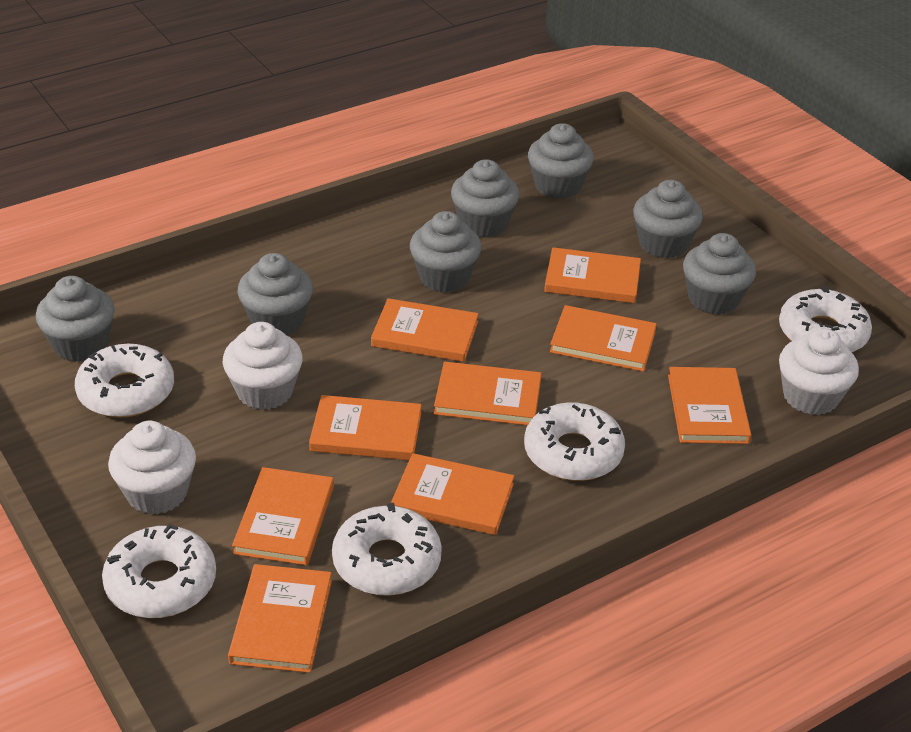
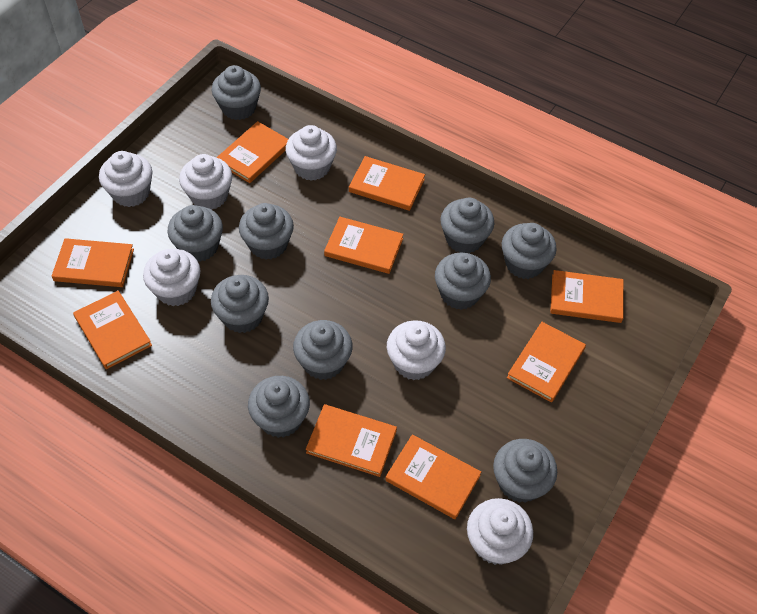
grey cupcake: 7 -> 10
white cupcake: 3 -> 6
white donut: 5 -> 0

